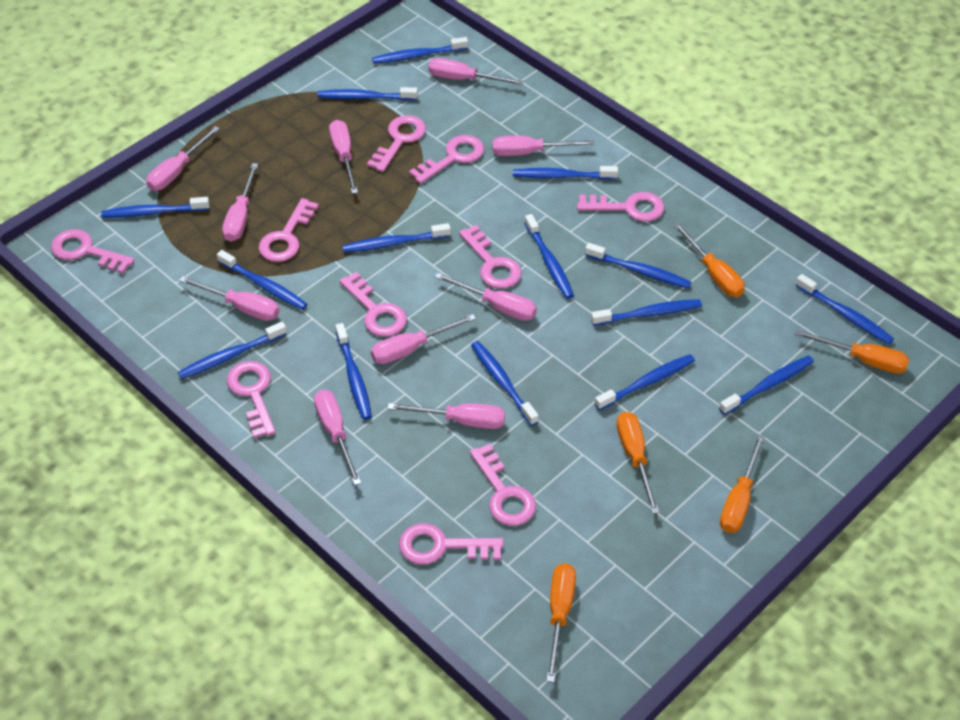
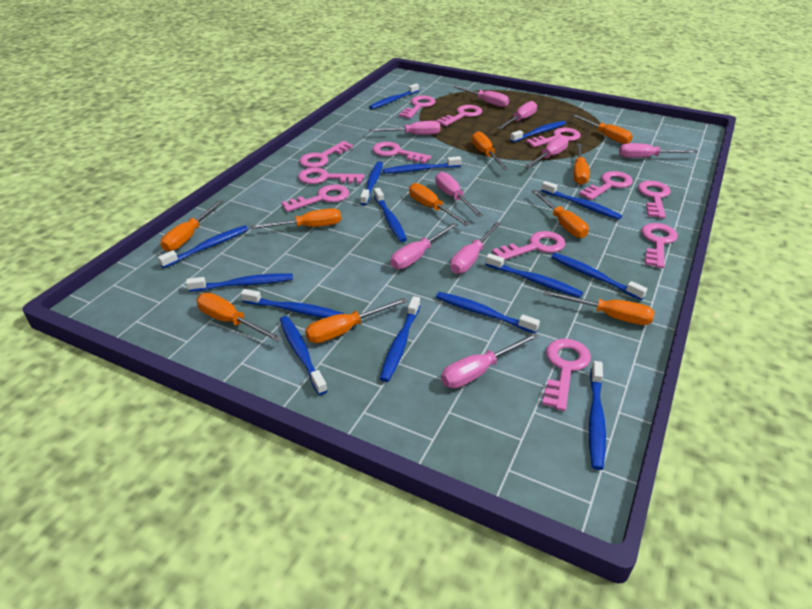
orange screwdriver: 5 -> 10
pink key: 10 -> 12
pink screwdriver: 10 -> 9

